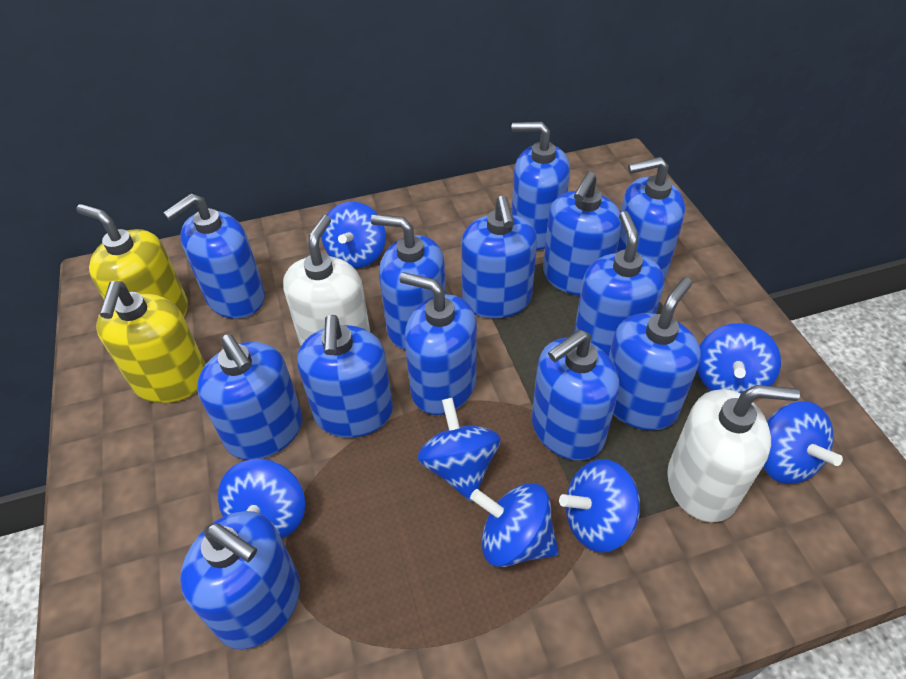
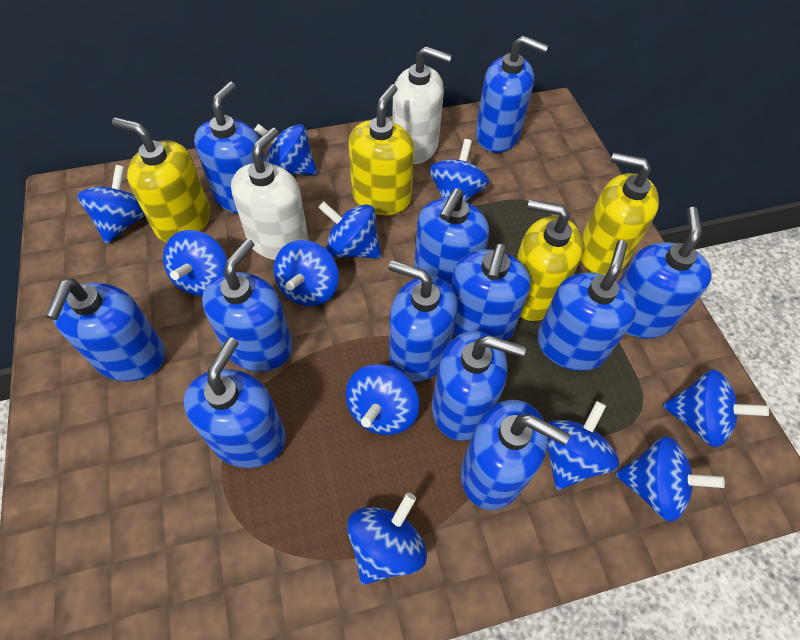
blue soap dispenser: 13 -> 12
blue spinning top: 7 -> 11
yellow soap dispenser: 2 -> 4

